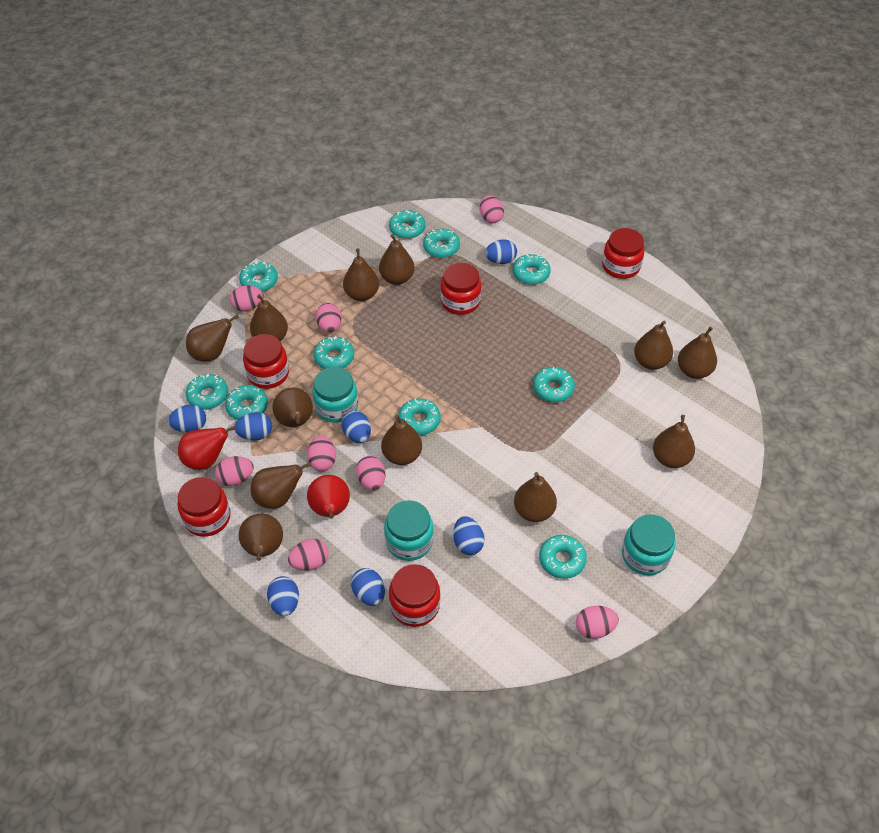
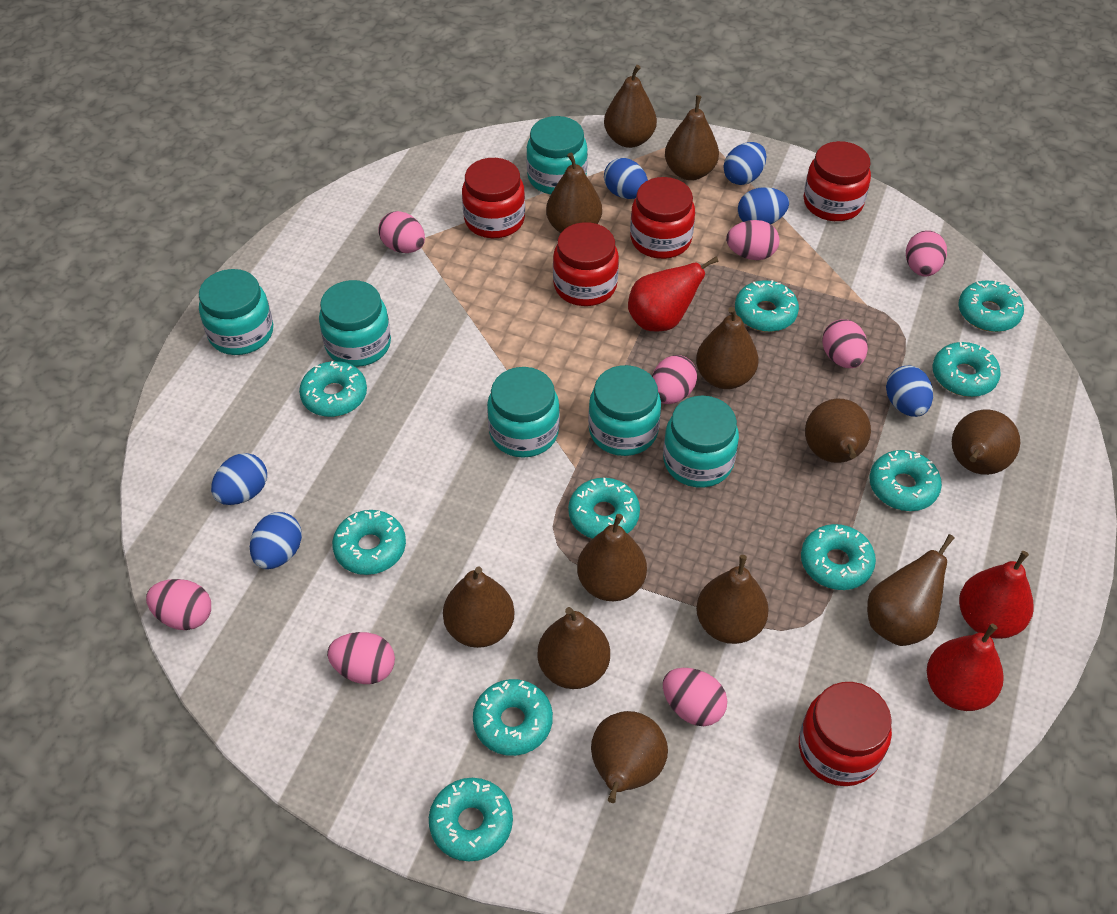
blue egg: 7 -> 6
red pear: 2 -> 3
turquoise jar: 3 -> 6

